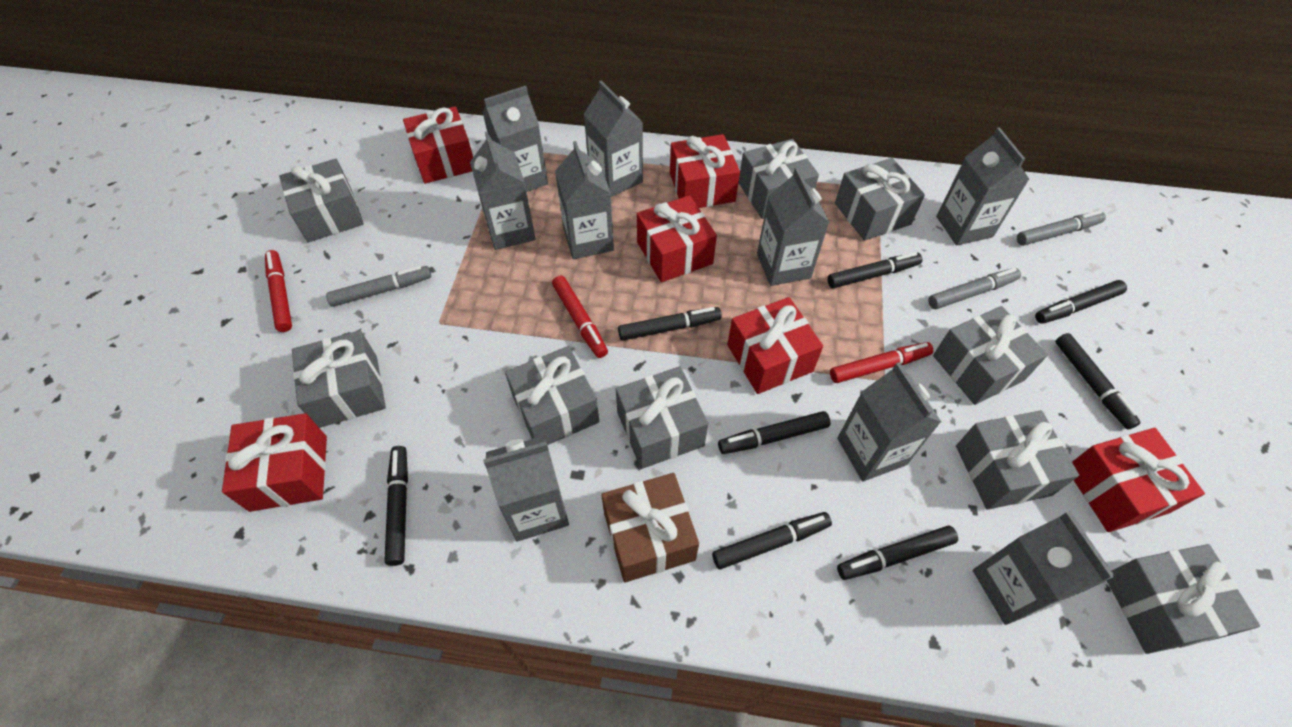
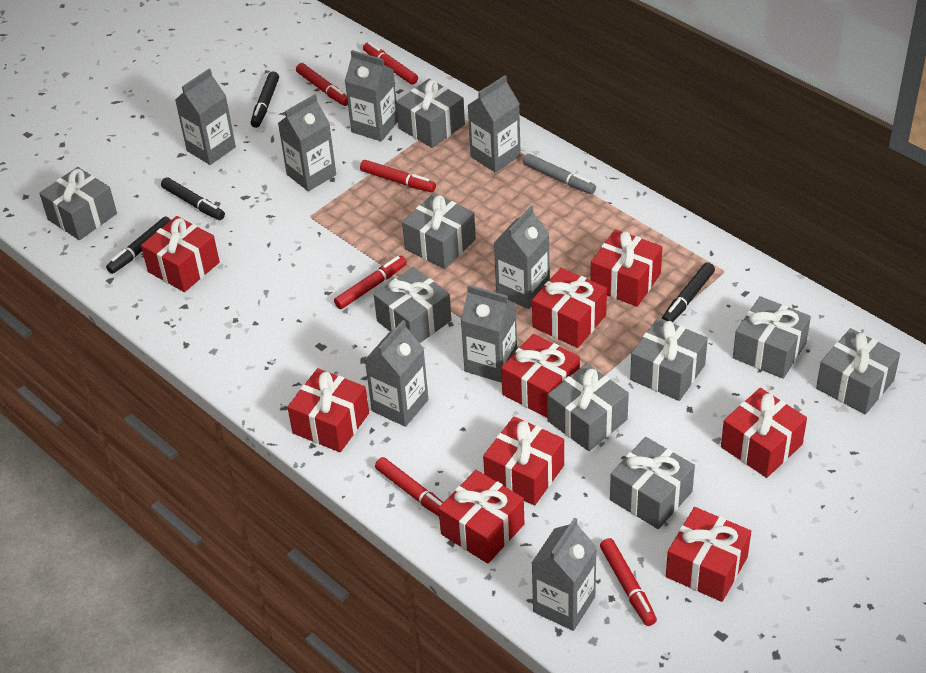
black marker: 8 -> 4
brown gift: 1 -> 0
grey carton: 9 -> 8
grey marker: 3 -> 1
red gift: 6 -> 9
red marker: 3 -> 6

